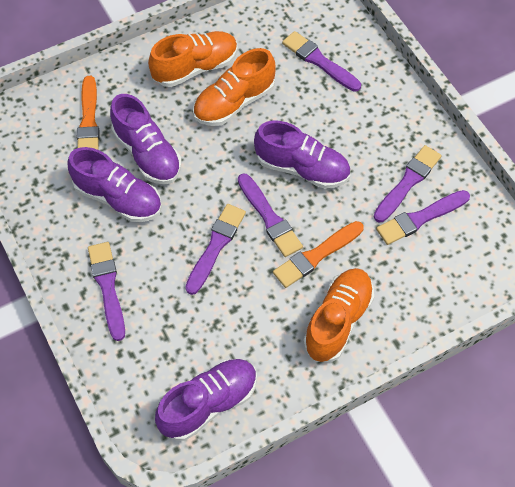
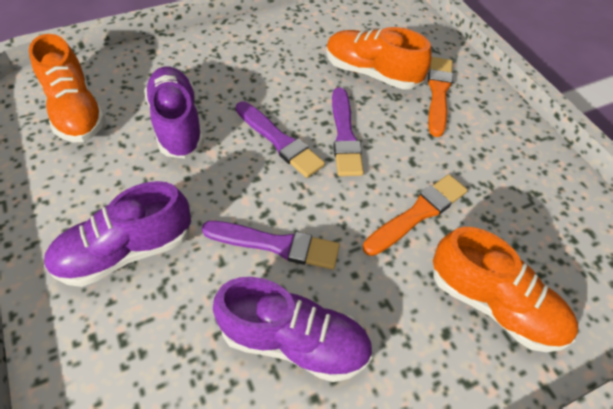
purple brush: 6 -> 3
purple shoe: 4 -> 3

